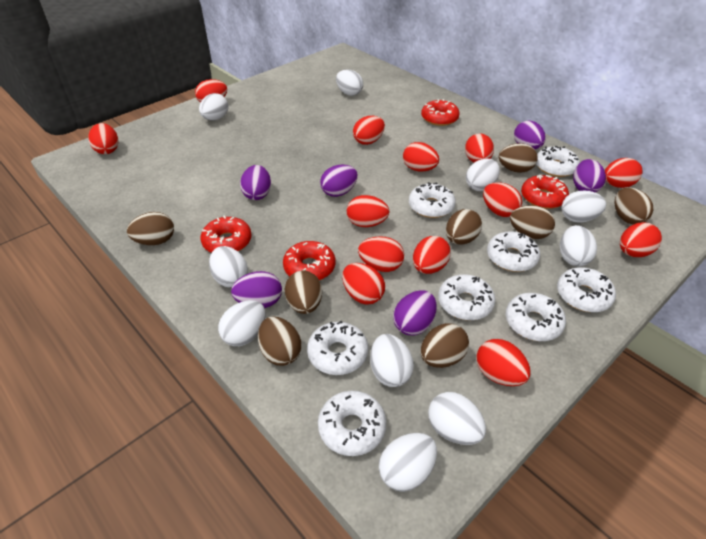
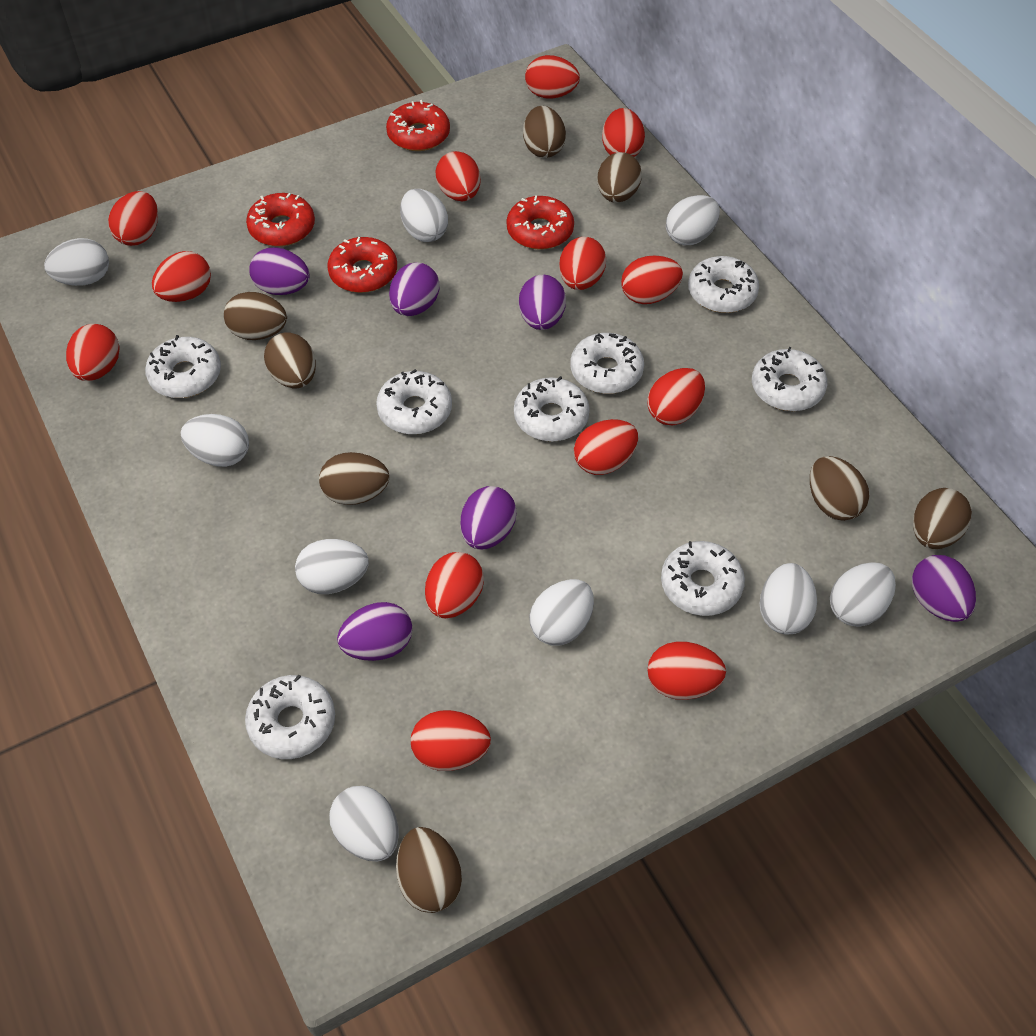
white egg: 10 -> 9

